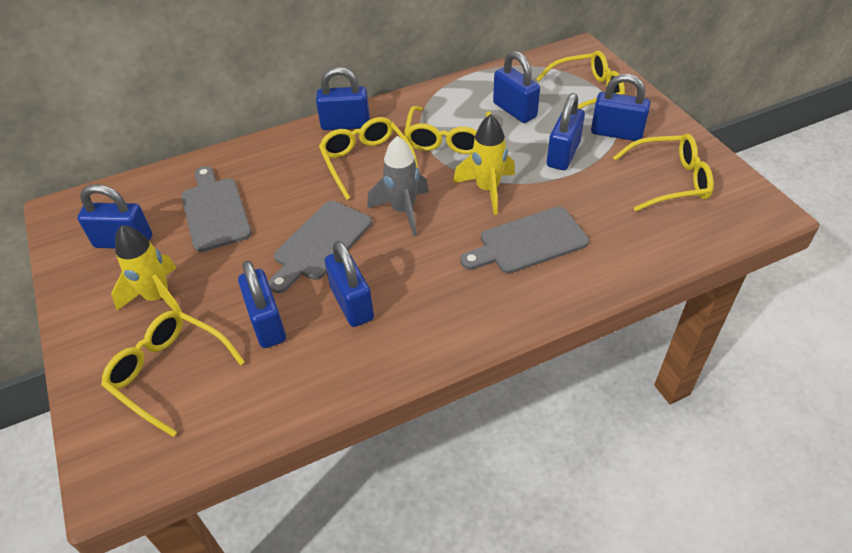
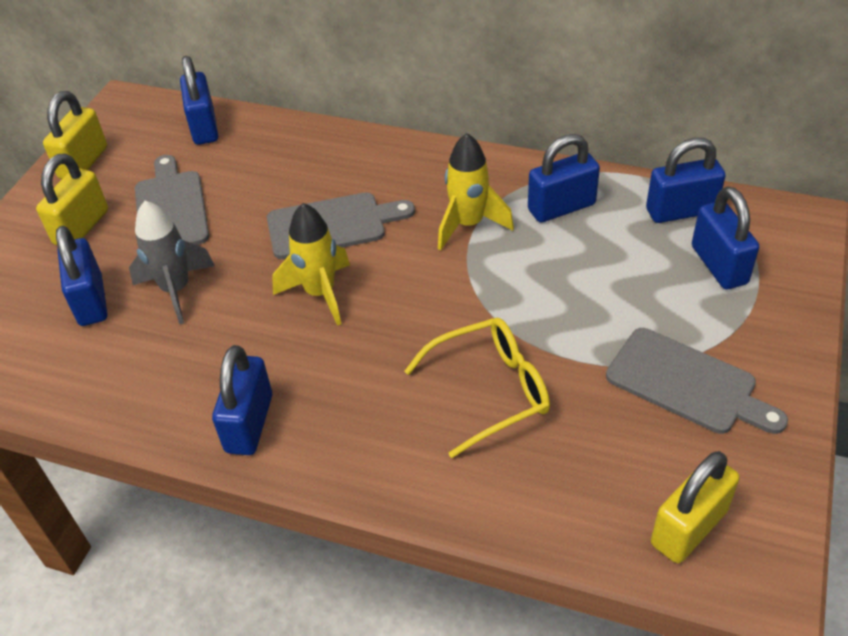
blue padlock: 7 -> 6
yellow glasses: 5 -> 1
yellow padlock: 0 -> 3

